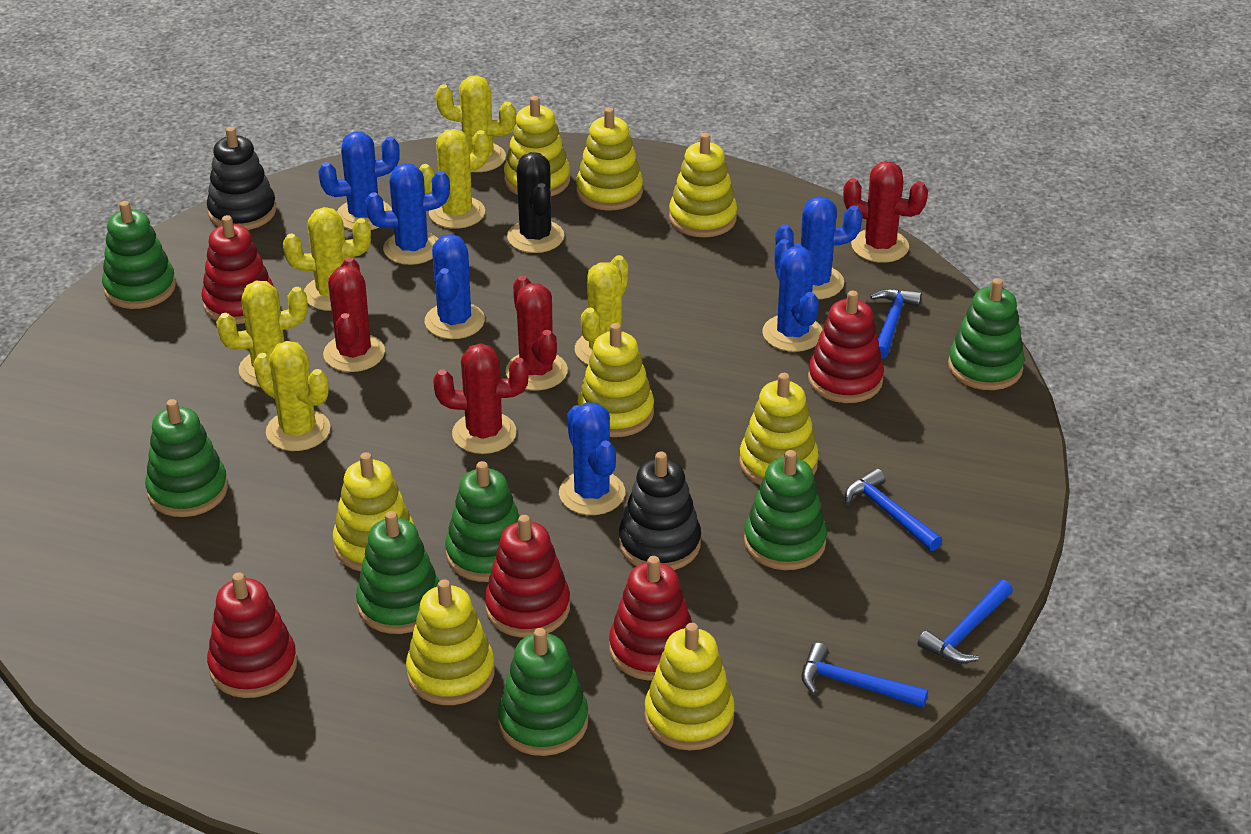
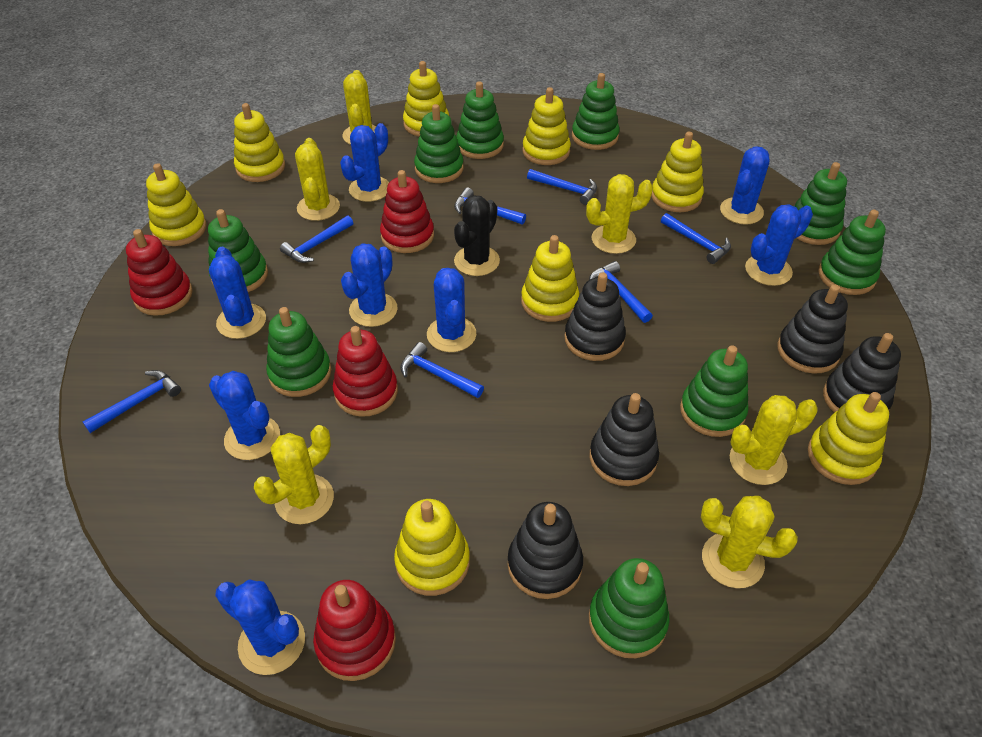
black stacking toy: 2 -> 5
blue cactus: 6 -> 8
blue hammer: 4 -> 7
green stacking toy: 7 -> 9
red cactus: 4 -> 0
red stacking toy: 5 -> 4

